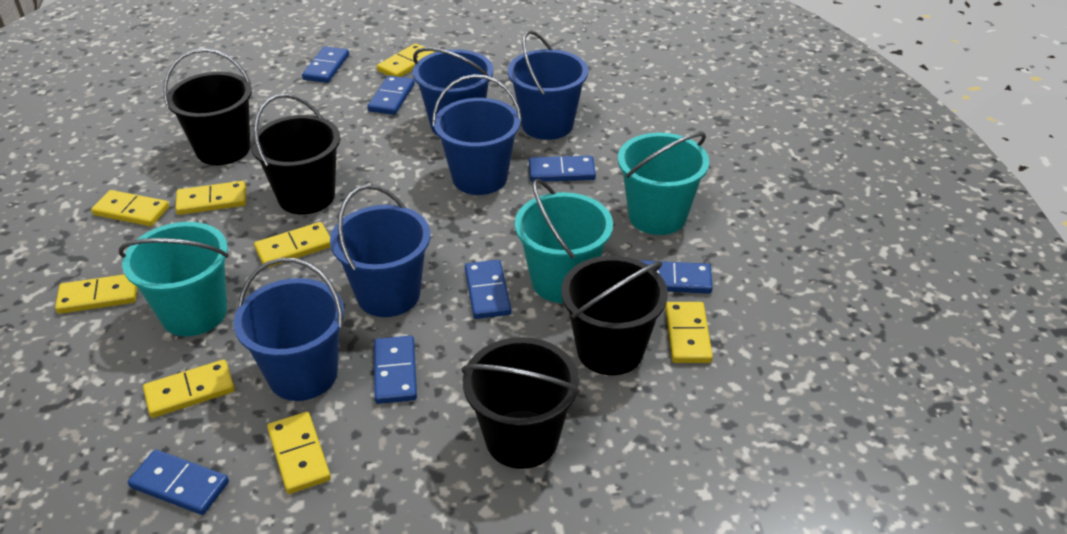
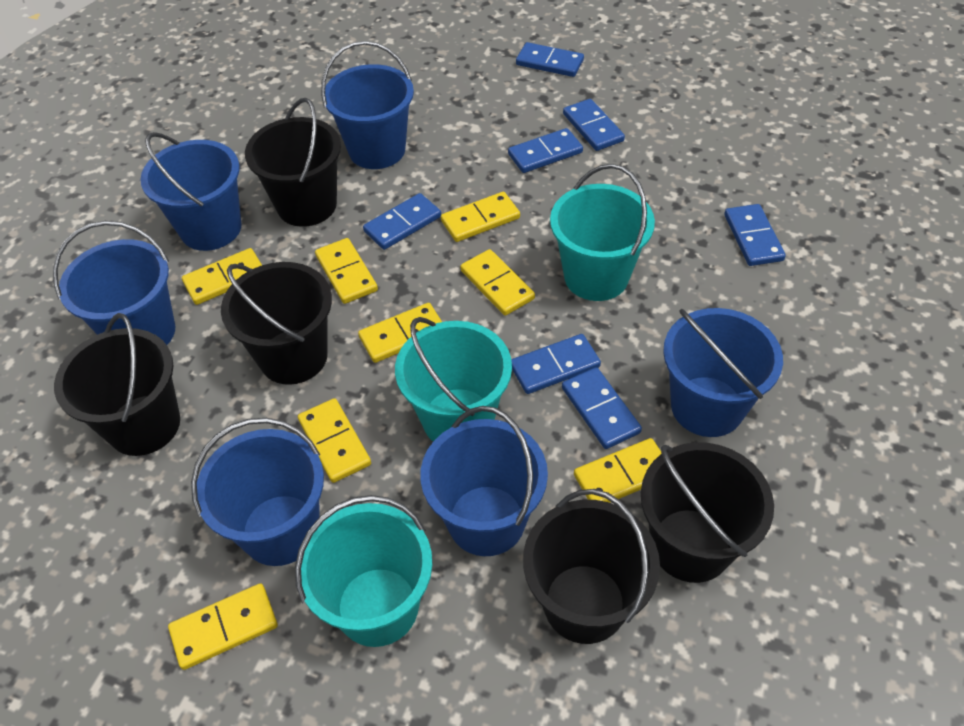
black bucket: 4 -> 5
blue bucket: 5 -> 6

